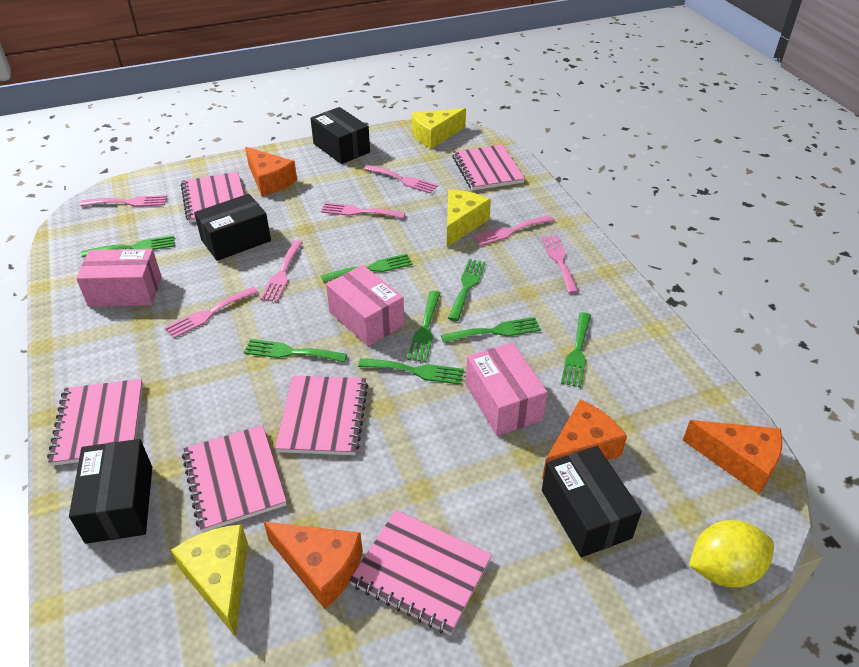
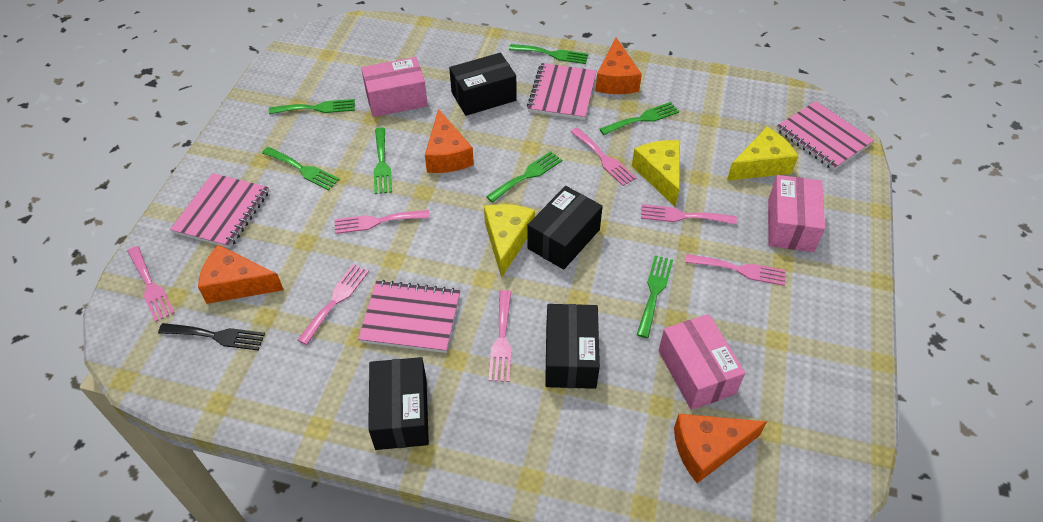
black fork: 0 -> 1
green fork: 8 -> 7
pink notebook: 6 -> 4
yellow lemon: 1 -> 0

